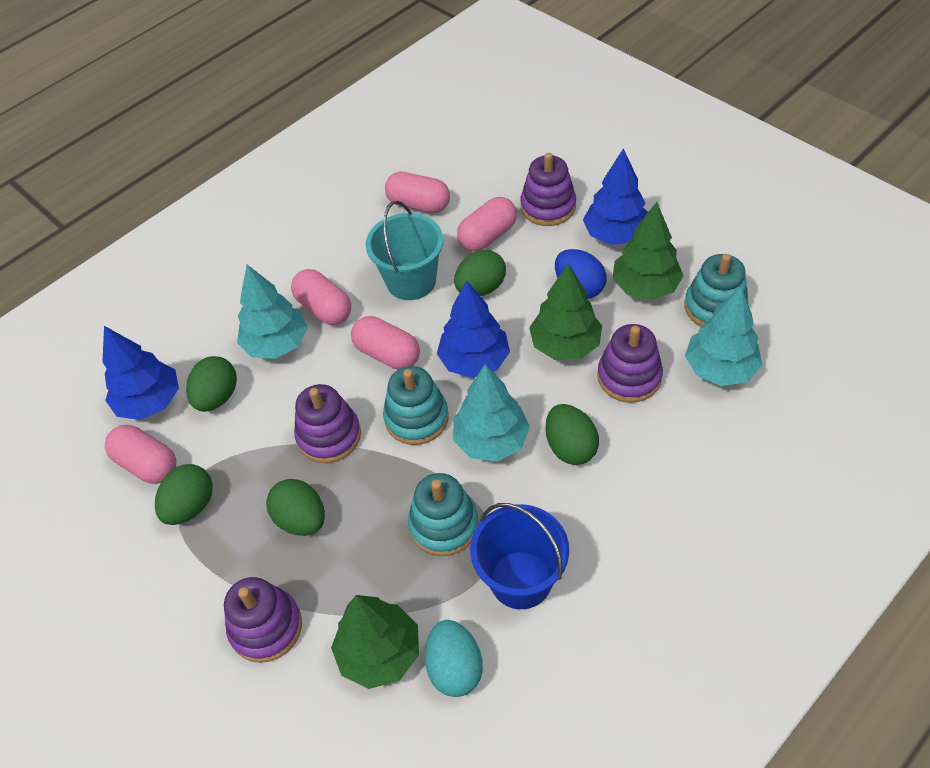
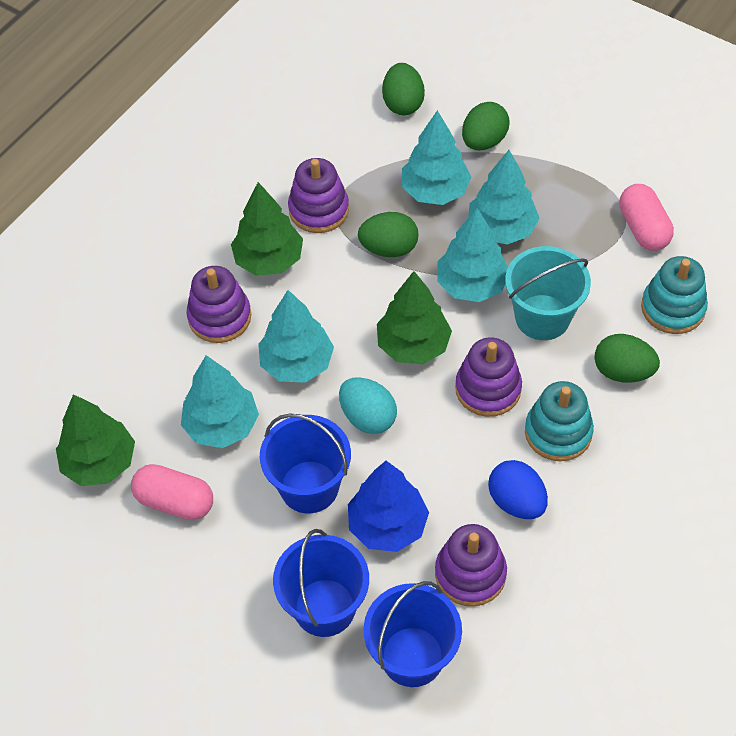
blue bucket: 1 -> 3
blue tree: 3 -> 1
green egg: 5 -> 4
pink capsule: 5 -> 2
turquoise stacking toy: 3 -> 2
turquoise tree: 3 -> 5

